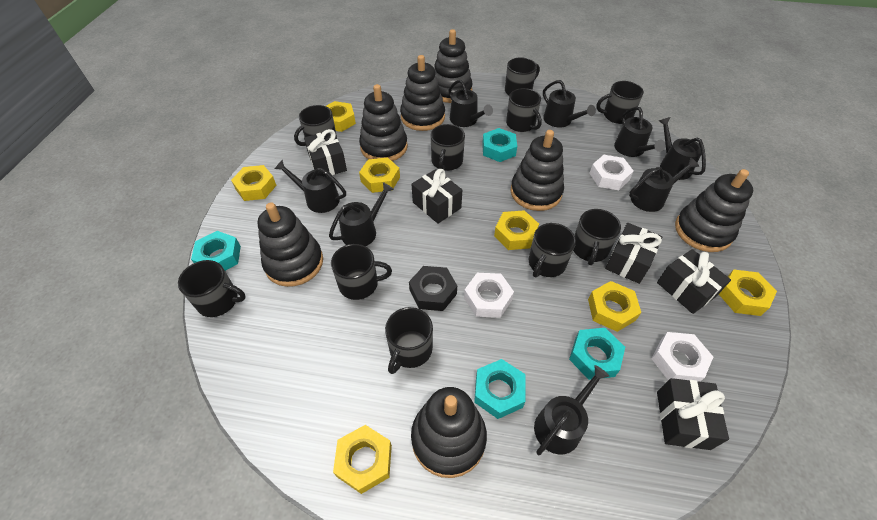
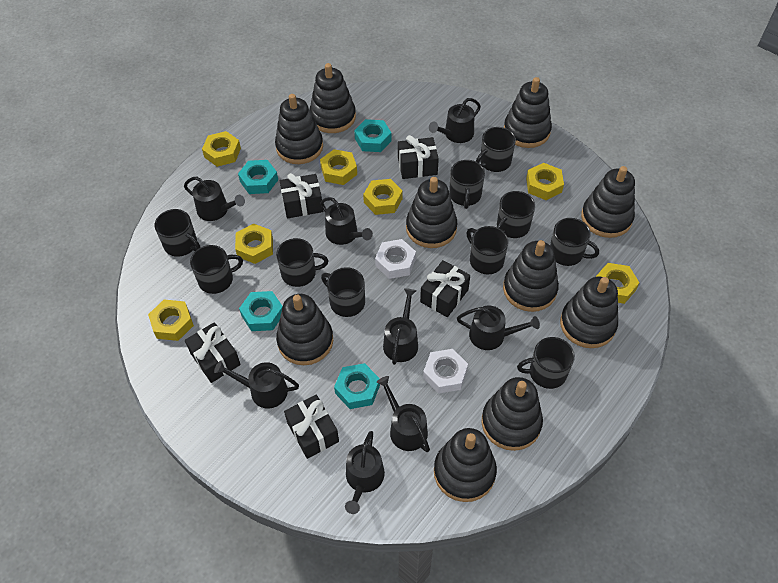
black nut: 1 -> 0
black stacking toy: 7 -> 10
white nut: 3 -> 2

